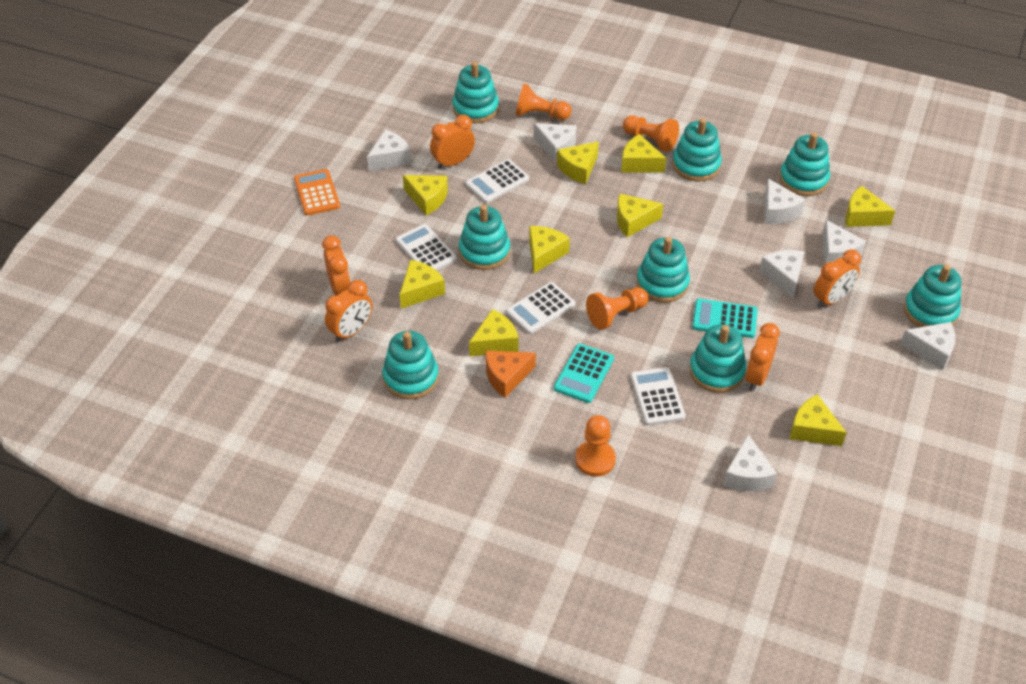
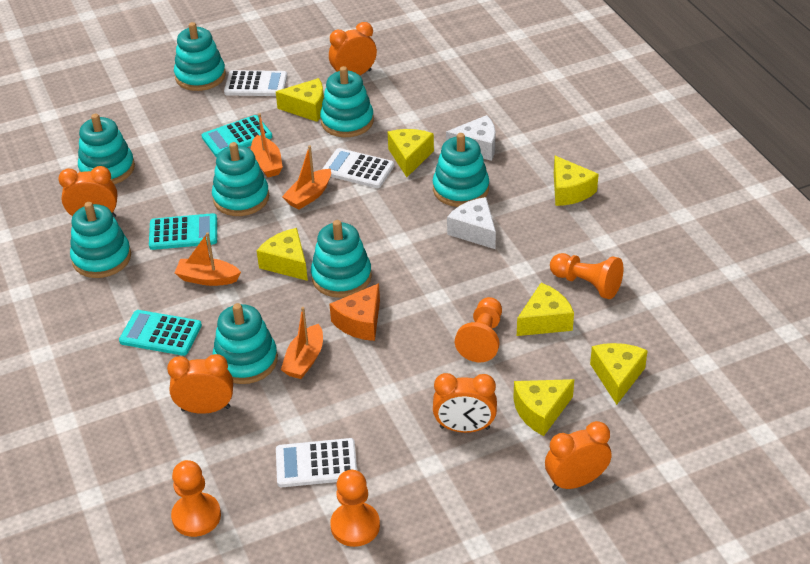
orange boat: 0 -> 4
orange calculator: 1 -> 0
turquoise calculator: 2 -> 3
white calculator: 4 -> 3
white cheese: 7 -> 2
yellow cheese: 9 -> 7

